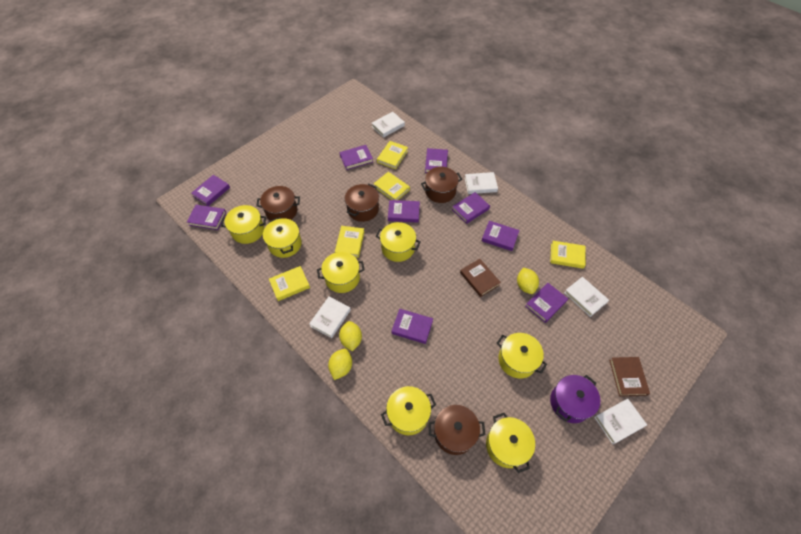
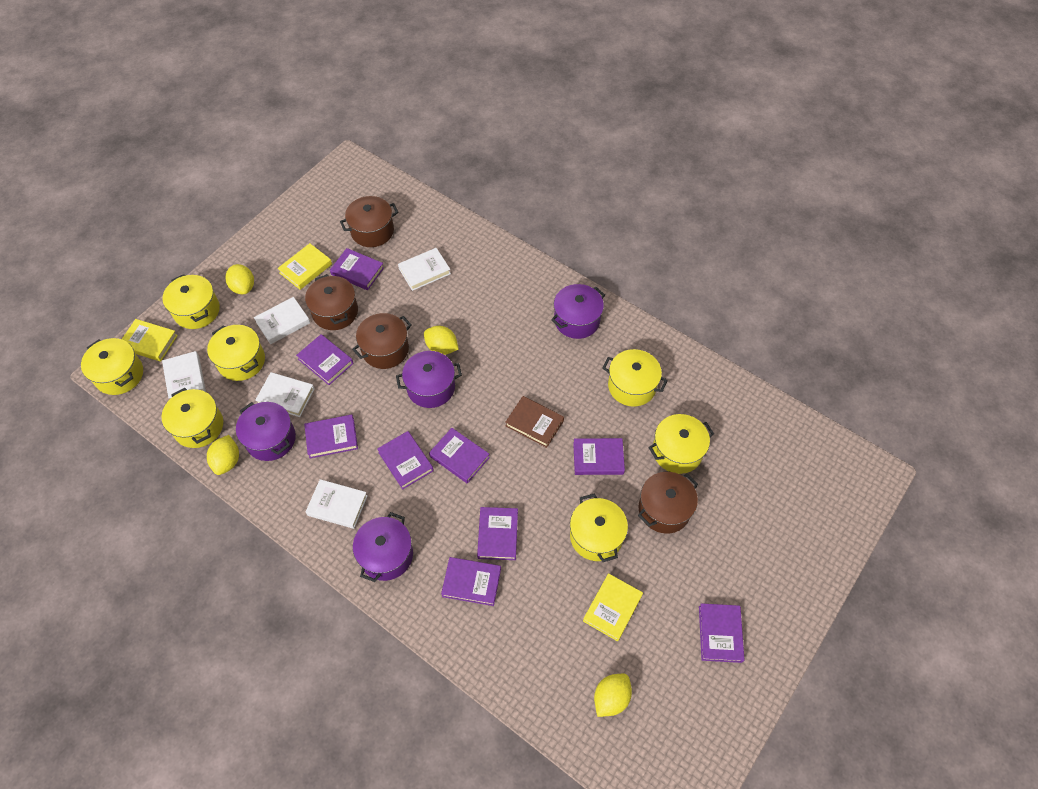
brown book: 2 -> 1
purple pot: 1 -> 4
yellow book: 5 -> 3
yellow lemon: 3 -> 4

